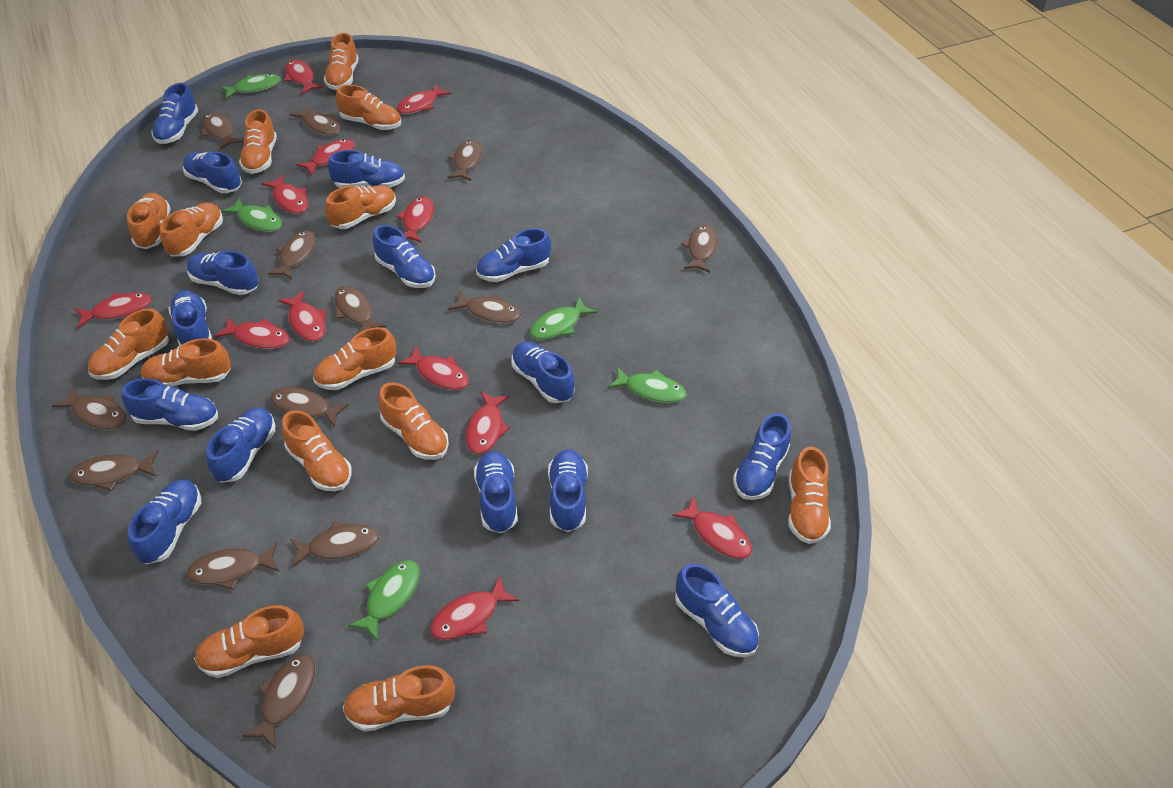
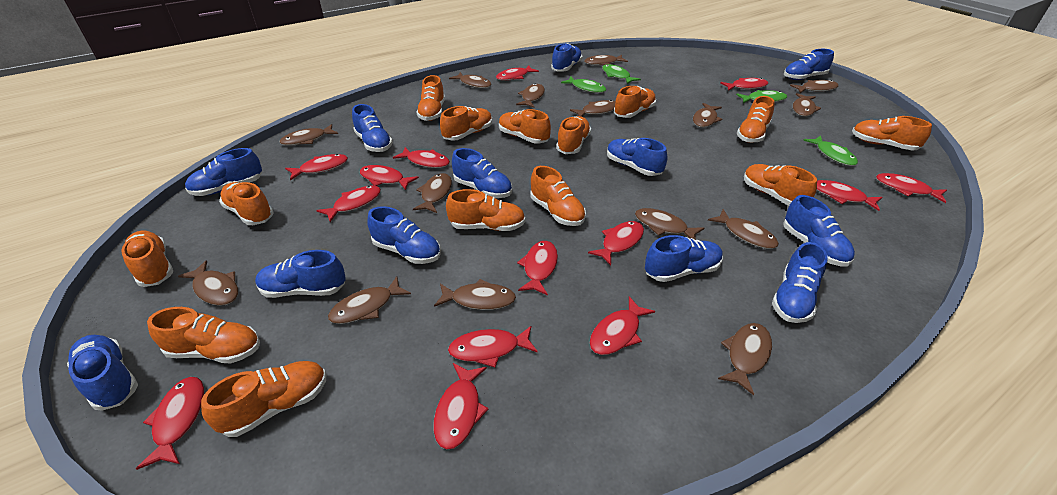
blue shoe: 15 -> 12
brown fish: 13 -> 15
green fish: 5 -> 4
red fish: 12 -> 14

